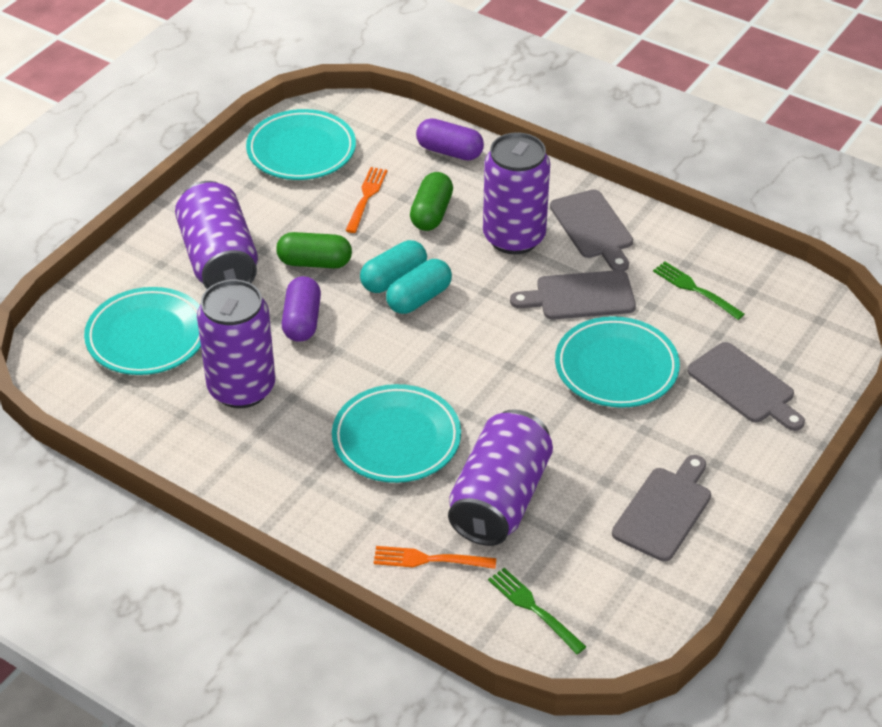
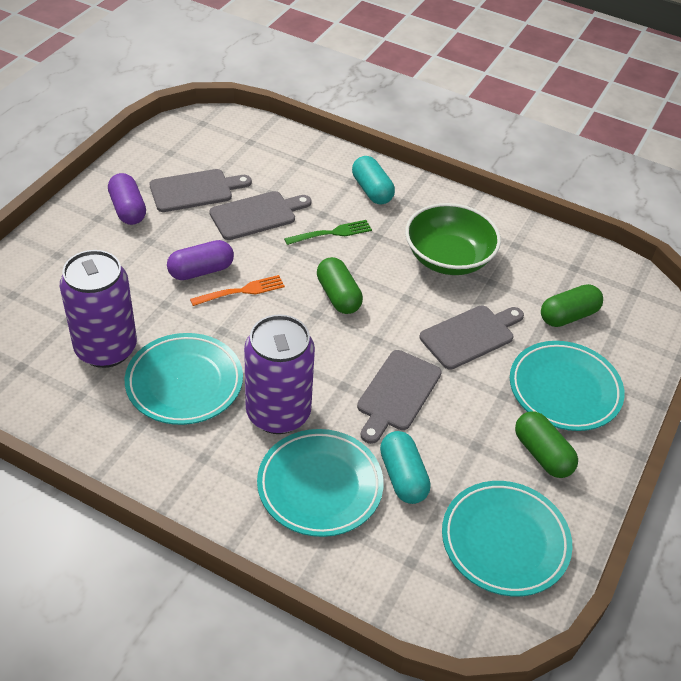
green bowl: 0 -> 1
green capsule: 2 -> 3
green fork: 2 -> 1
orange fork: 2 -> 1
purple can: 4 -> 2

